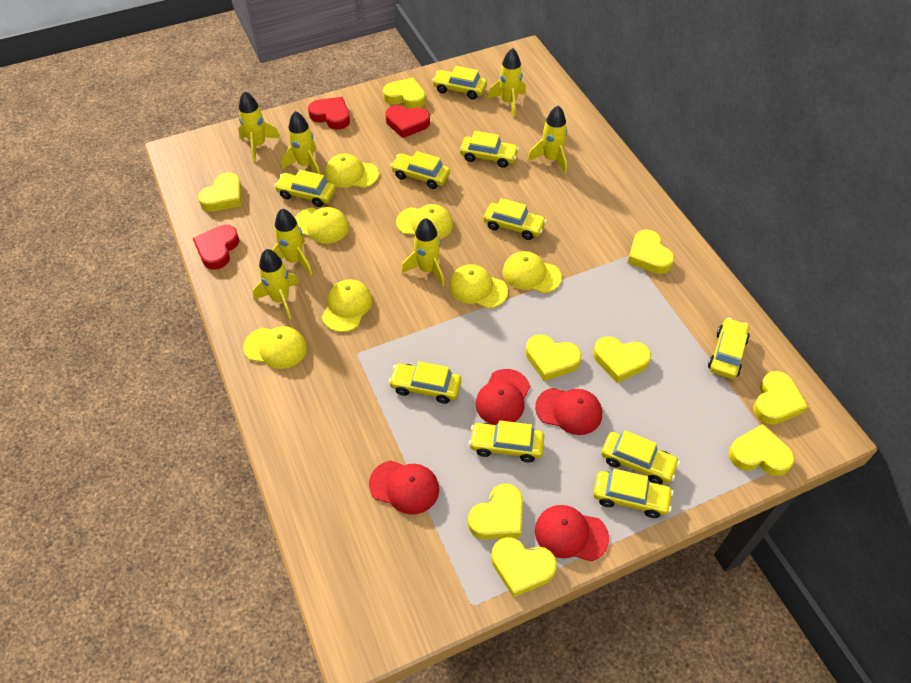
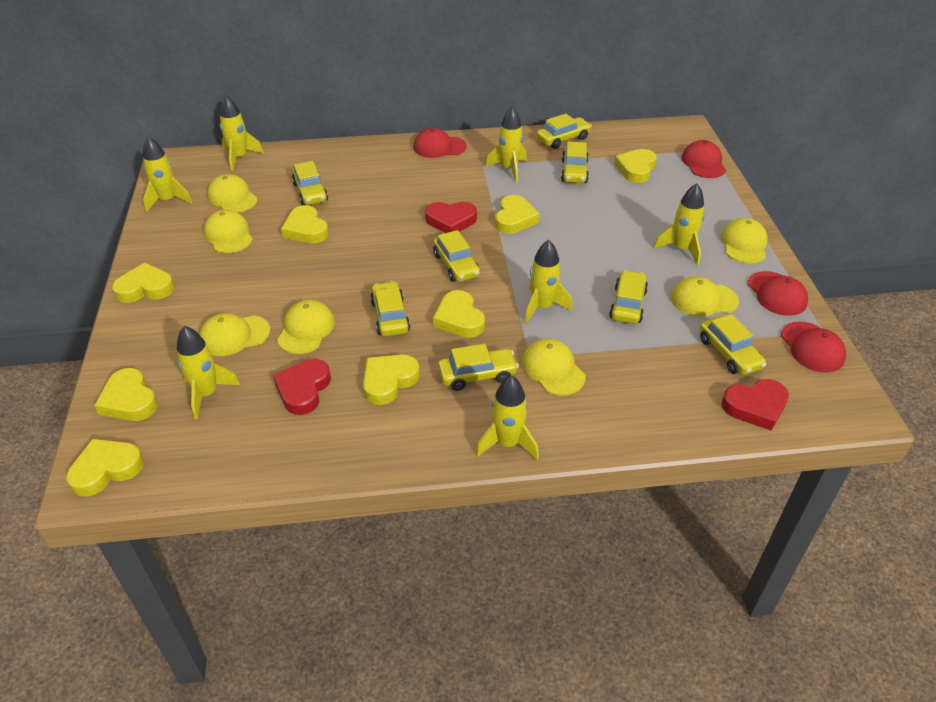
yellow car: 10 -> 8
yellow heart: 9 -> 8

